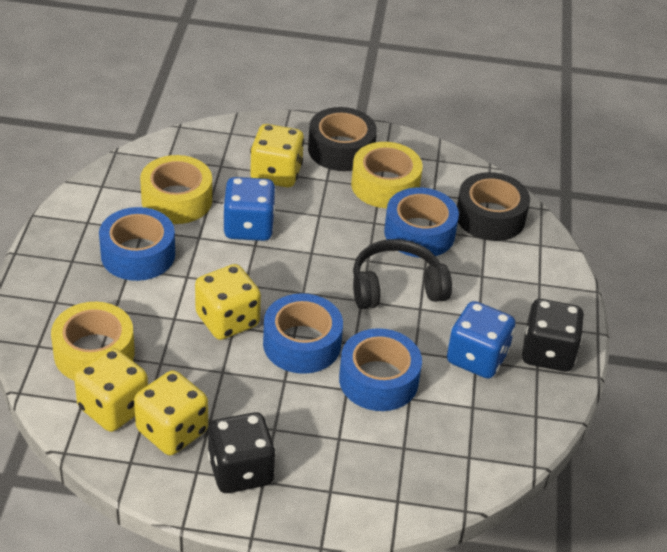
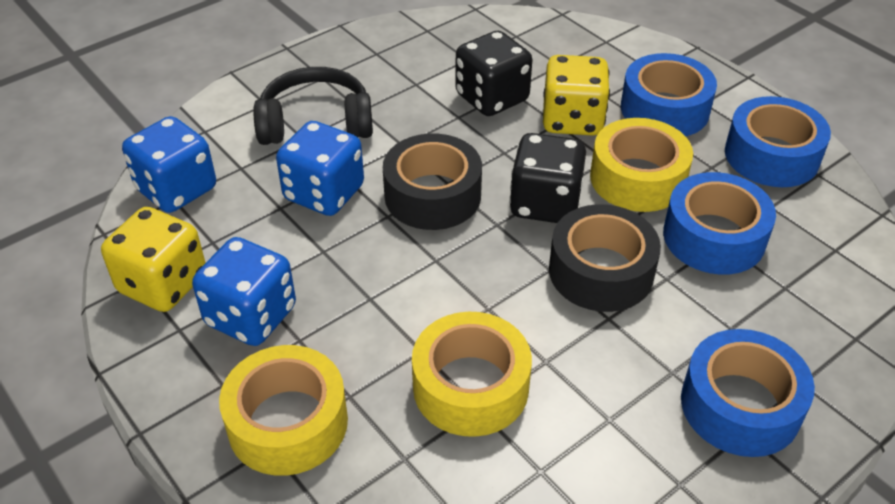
blue dice: 2 -> 3
yellow dice: 4 -> 2

